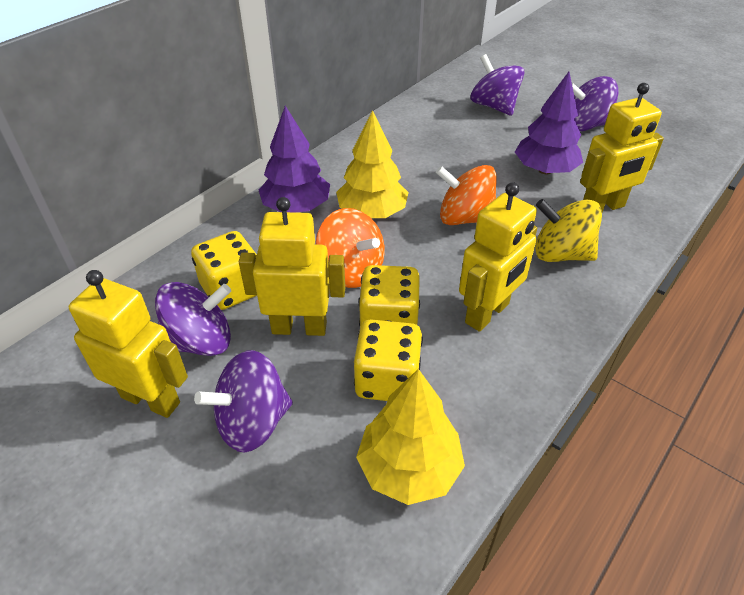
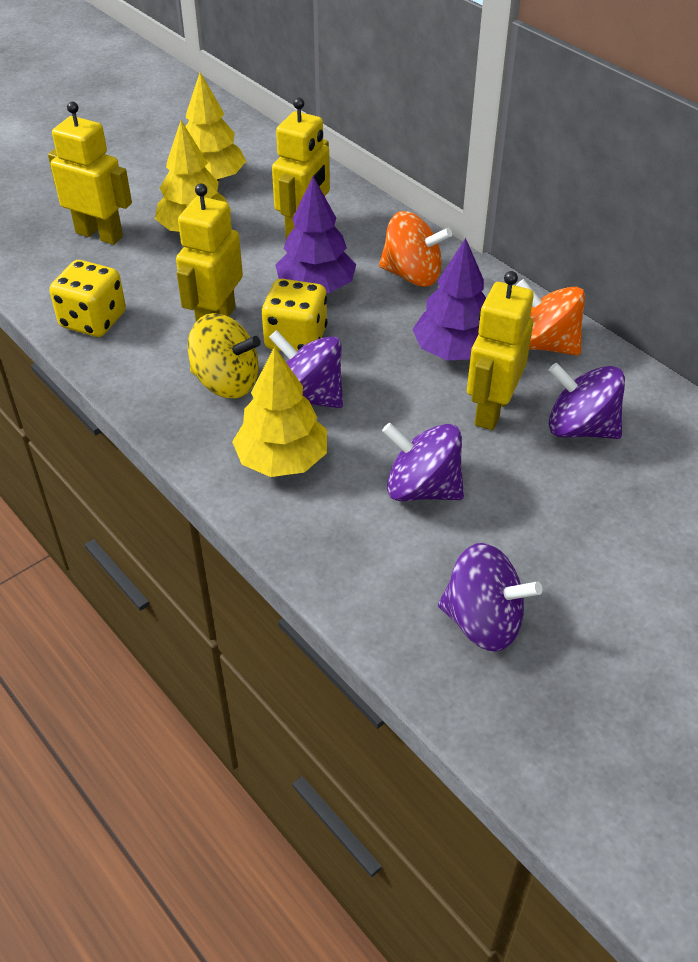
yellow dice: 3 -> 2
yellow tree: 2 -> 3

